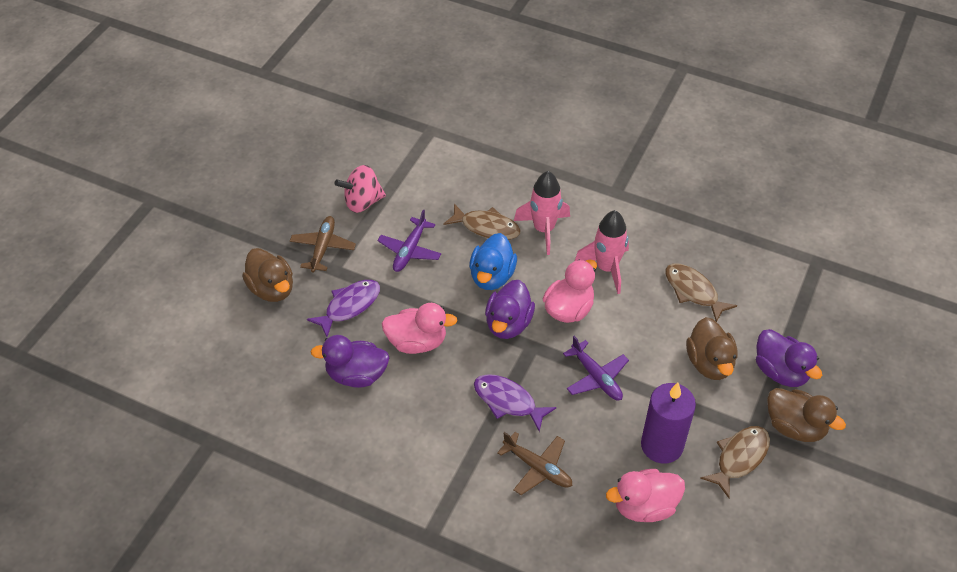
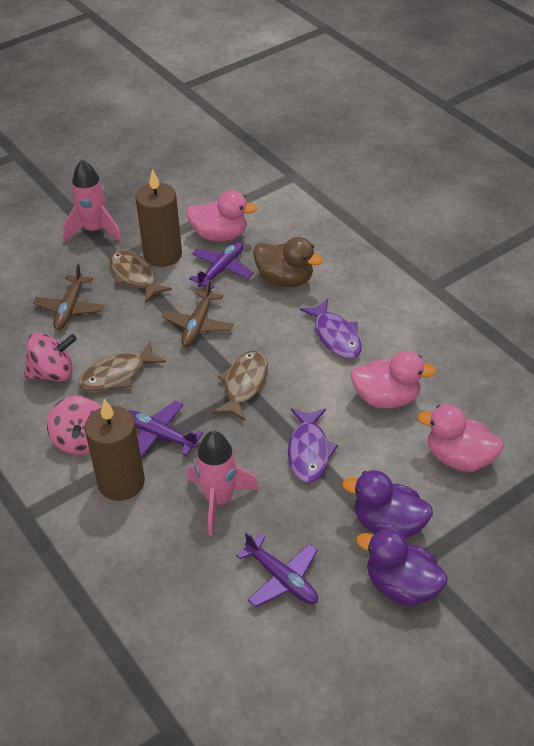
blue duck: 1 -> 0
brown candle: 0 -> 2
brown duck: 3 -> 1
pink spinning top: 1 -> 2
purple candle: 1 -> 0
purple duck: 3 -> 2
purple plane: 2 -> 3

